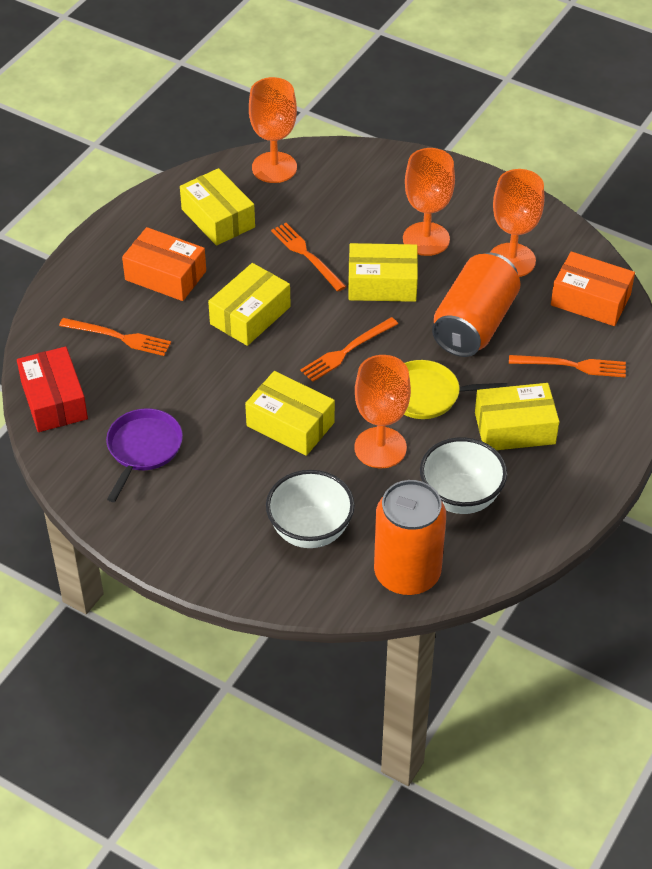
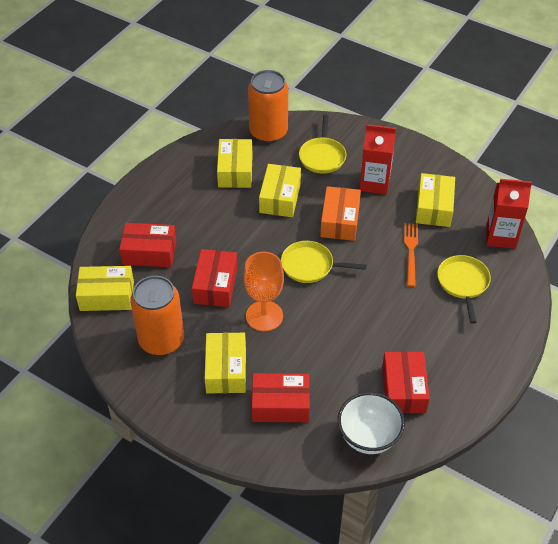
orange box: 2 -> 1
orange fork: 4 -> 1
orange goblet: 4 -> 1
purple pan: 1 -> 0
red box: 1 -> 4
red carton: 0 -> 2
white bowl: 2 -> 1
yellow pan: 1 -> 3

